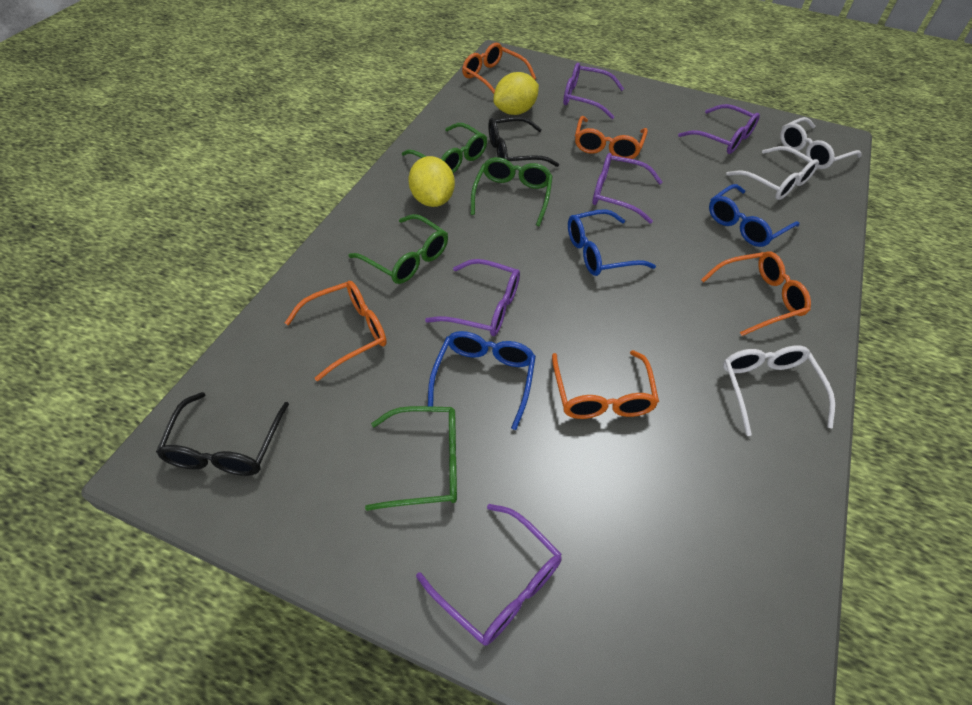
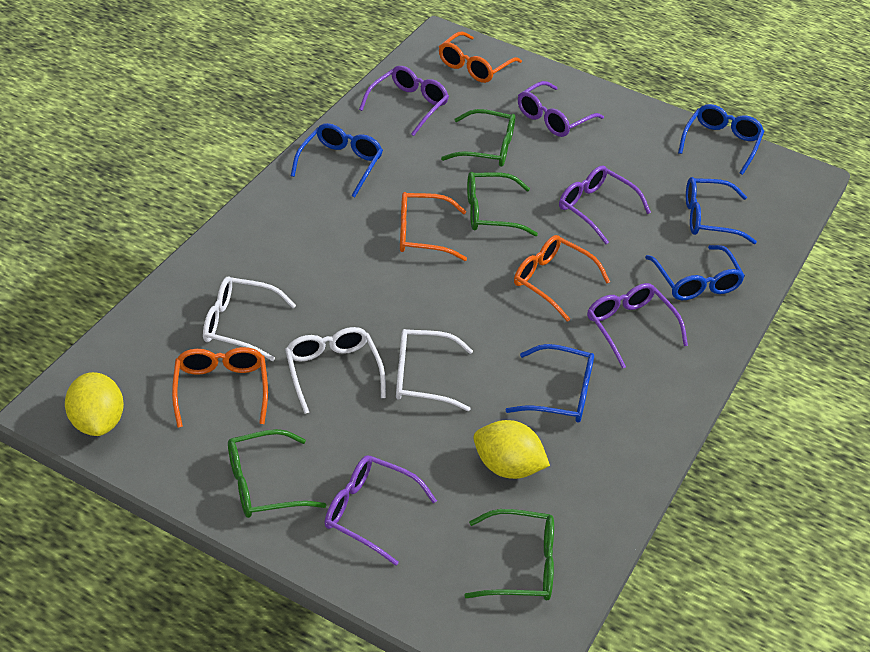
black glasses: 2 -> 0
blue glasses: 3 -> 5
orange glasses: 5 -> 4

